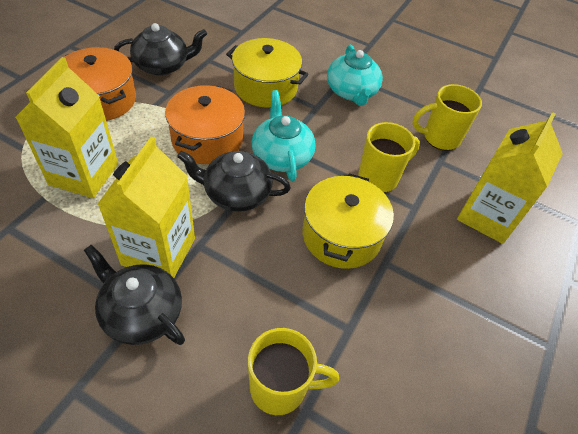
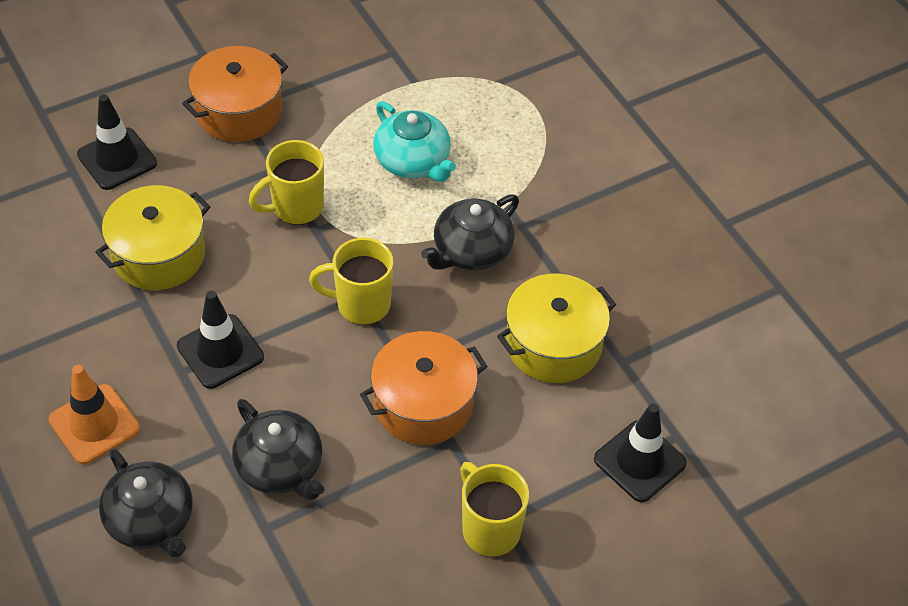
black traffic cone: 0 -> 3
orange traffic cone: 0 -> 1
turquoise teapot: 2 -> 1
yellow carton: 3 -> 0

